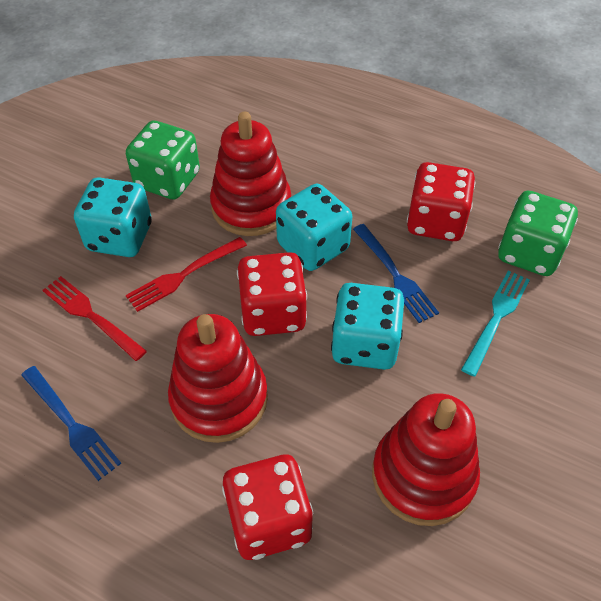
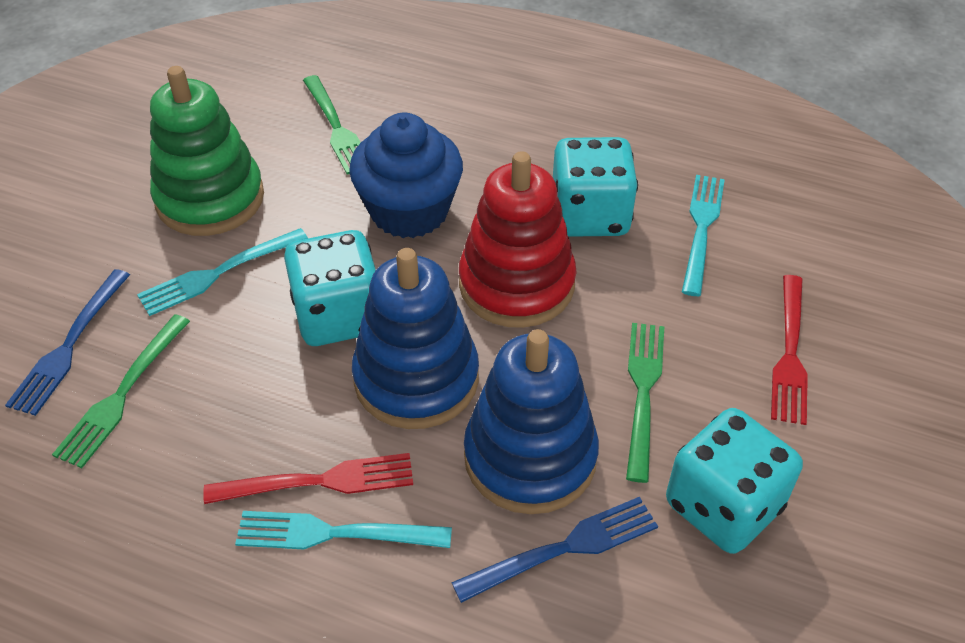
blue cupcake: 0 -> 1
blue stacking toy: 0 -> 2
green dice: 2 -> 0
green fork: 0 -> 3
green stacking toy: 0 -> 1
red dice: 3 -> 0
red stacking toy: 3 -> 1
turquoise fork: 1 -> 3

